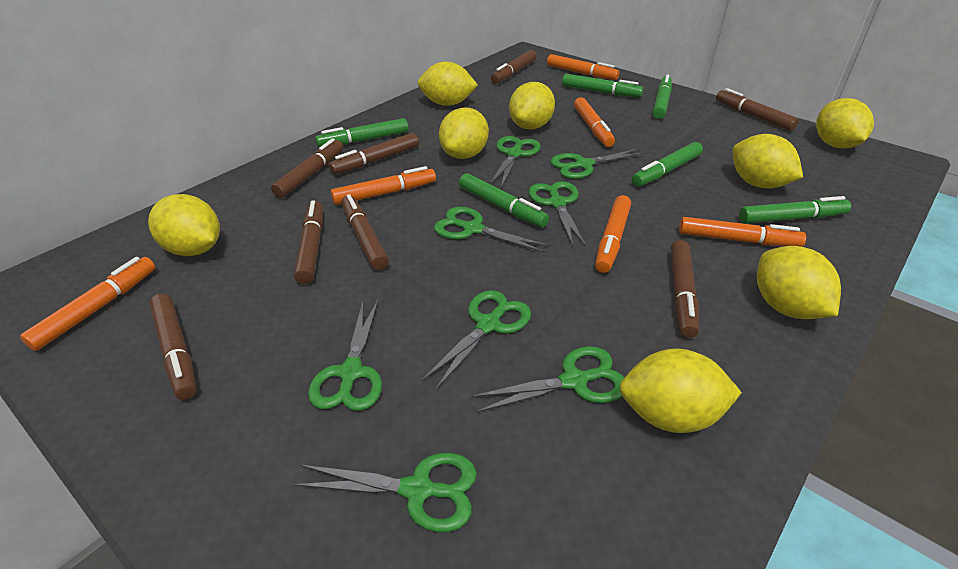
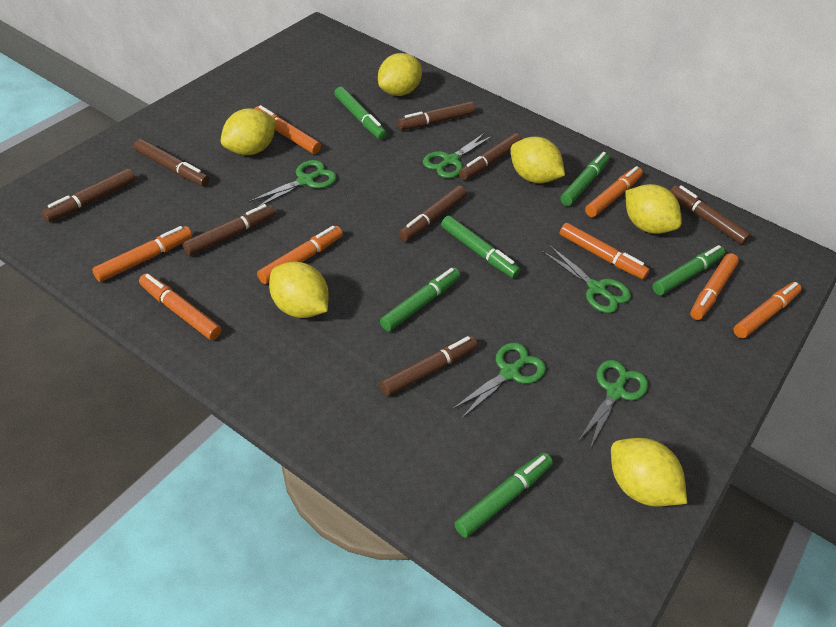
green scissors: 8 -> 5
orange marker: 6 -> 8
yellow lemon: 8 -> 6

